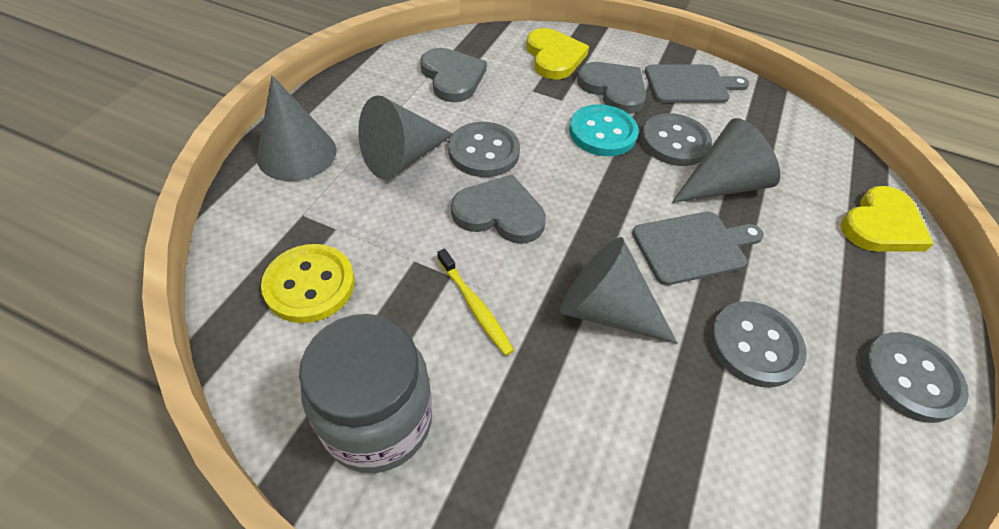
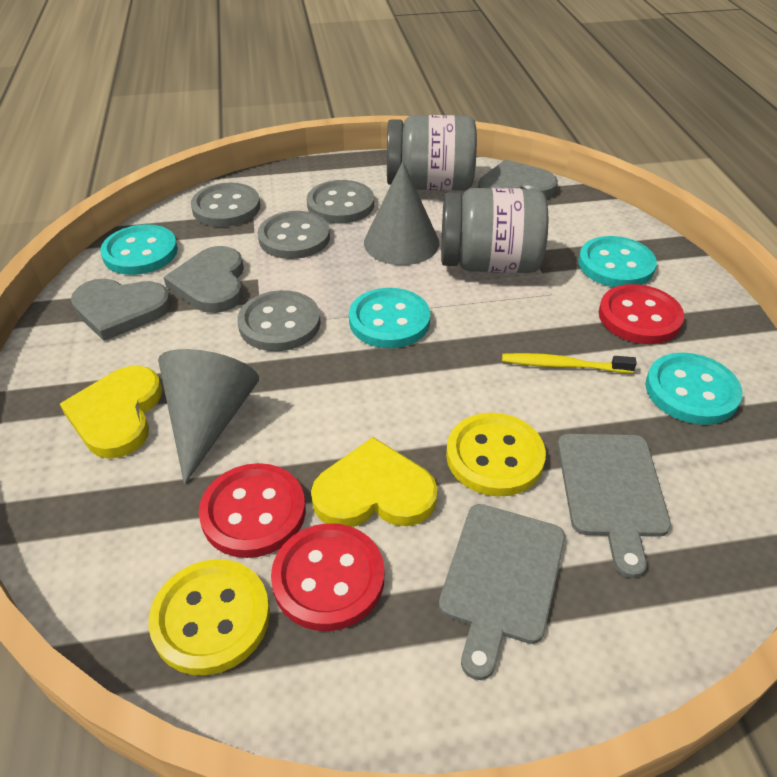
grey cone: 4 -> 2
grey jar: 1 -> 2
red button: 0 -> 3
turquoise button: 1 -> 4
yellow button: 1 -> 2

